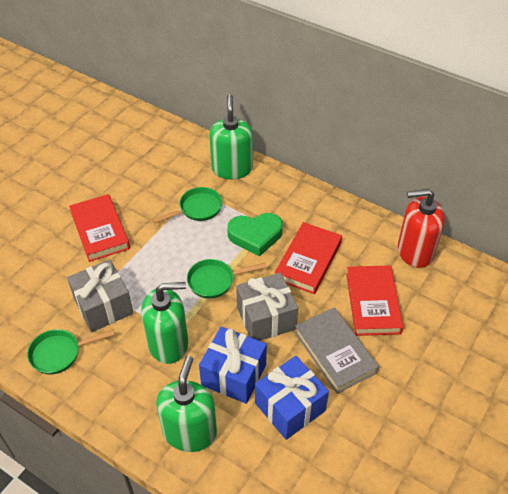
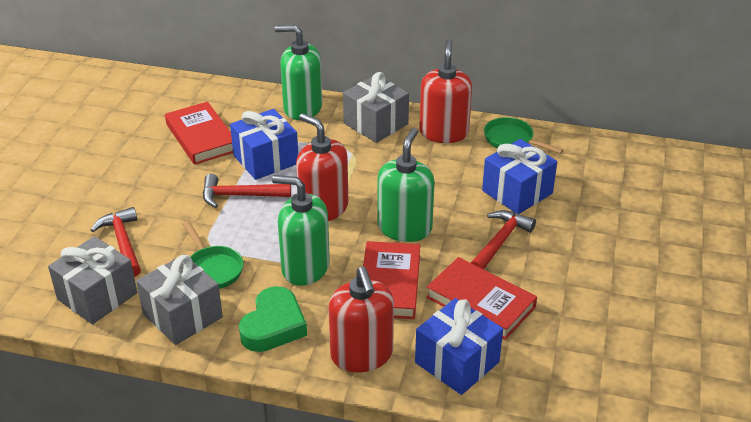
blue gift: 2 -> 3
green pan: 3 -> 2
grey book: 1 -> 0
grey gift: 2 -> 3
red hammer: 0 -> 3
red soap dispenser: 1 -> 3

